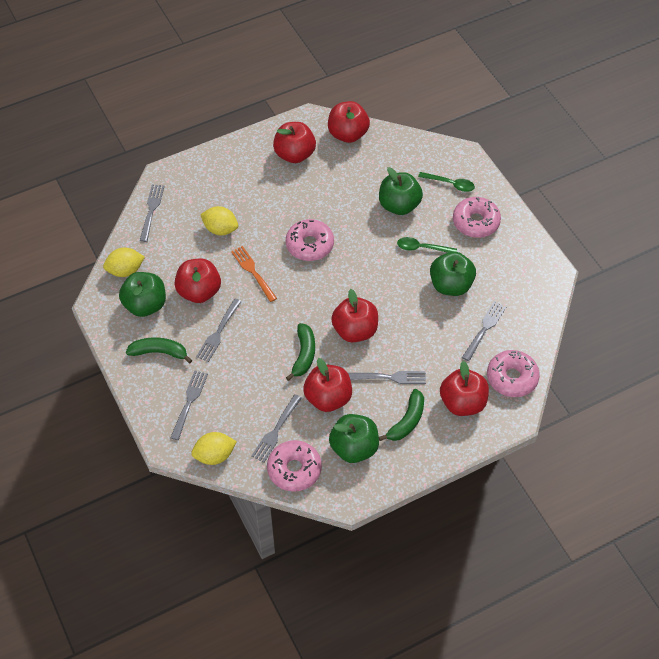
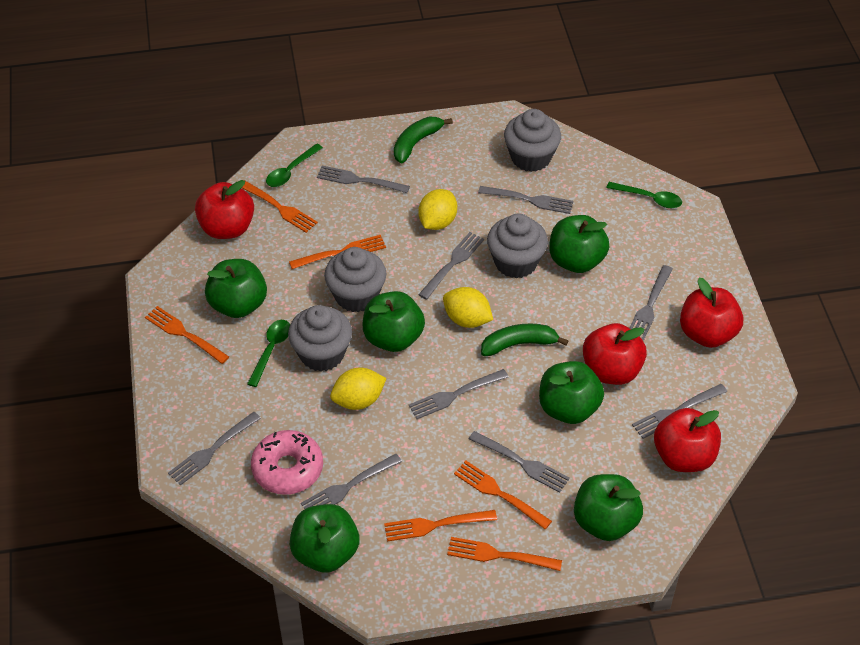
green apple: 4 -> 6
green banana: 3 -> 2
green spoon: 2 -> 3
grey cupcake: 0 -> 4
grey fork: 6 -> 9
orange fork: 1 -> 6
pink donut: 4 -> 1
red apple: 6 -> 4

